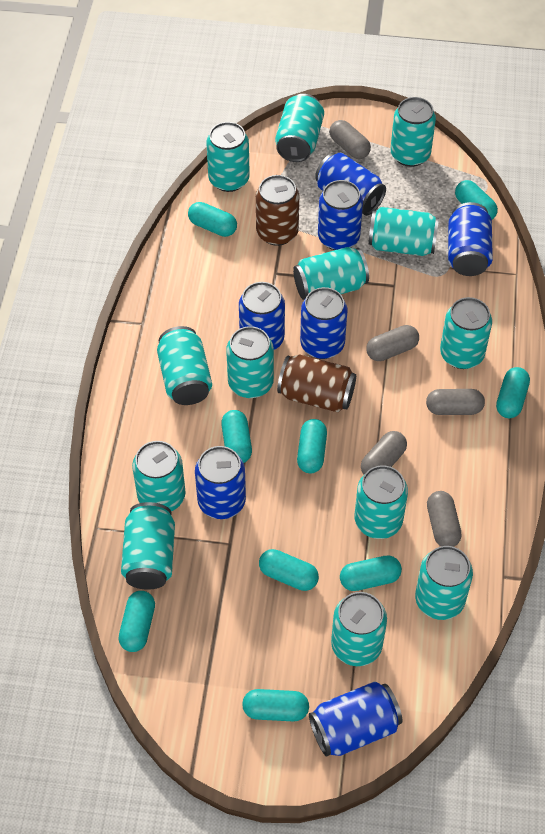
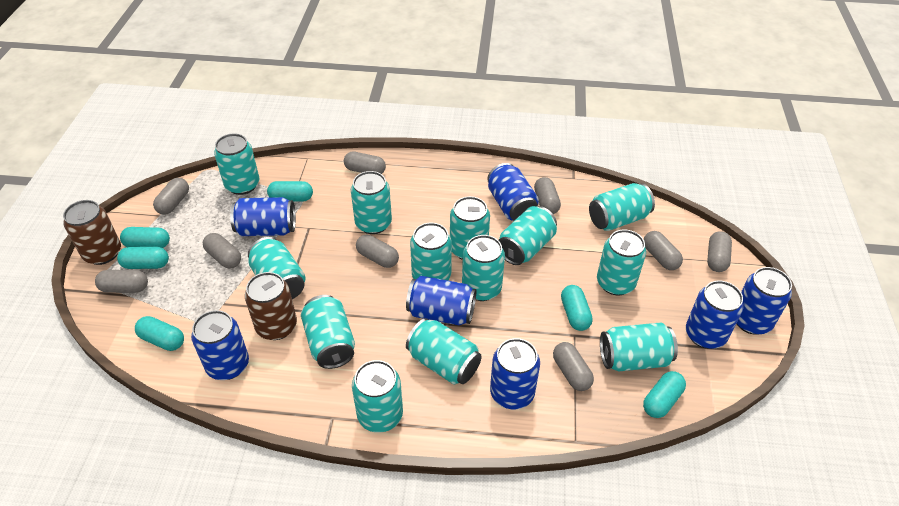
grey capsule: 5 -> 9
turquoise capsule: 9 -> 6

